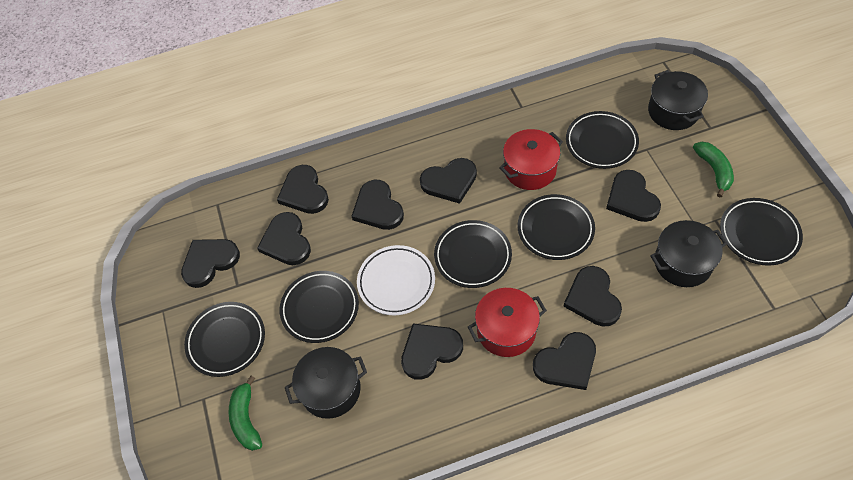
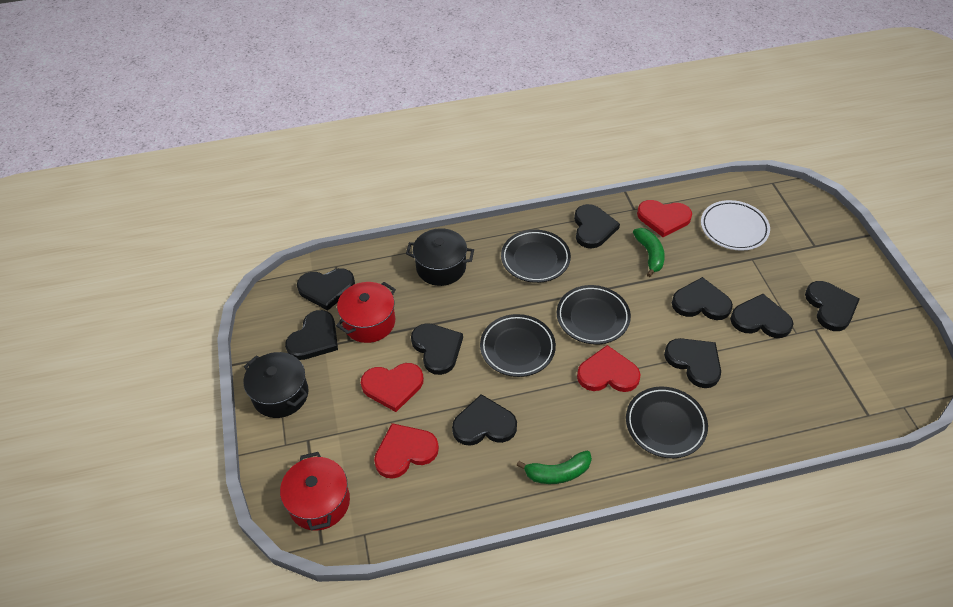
black plate: 6 -> 4
black pot: 3 -> 2
red heart: 0 -> 4

